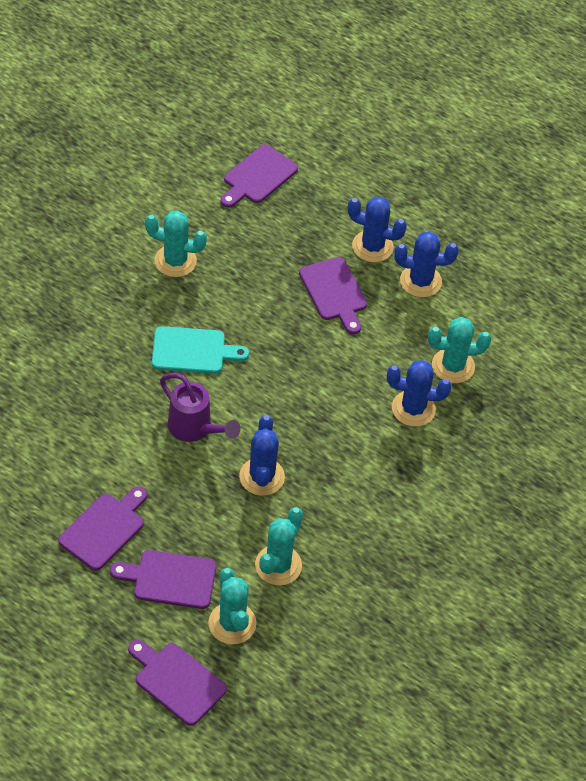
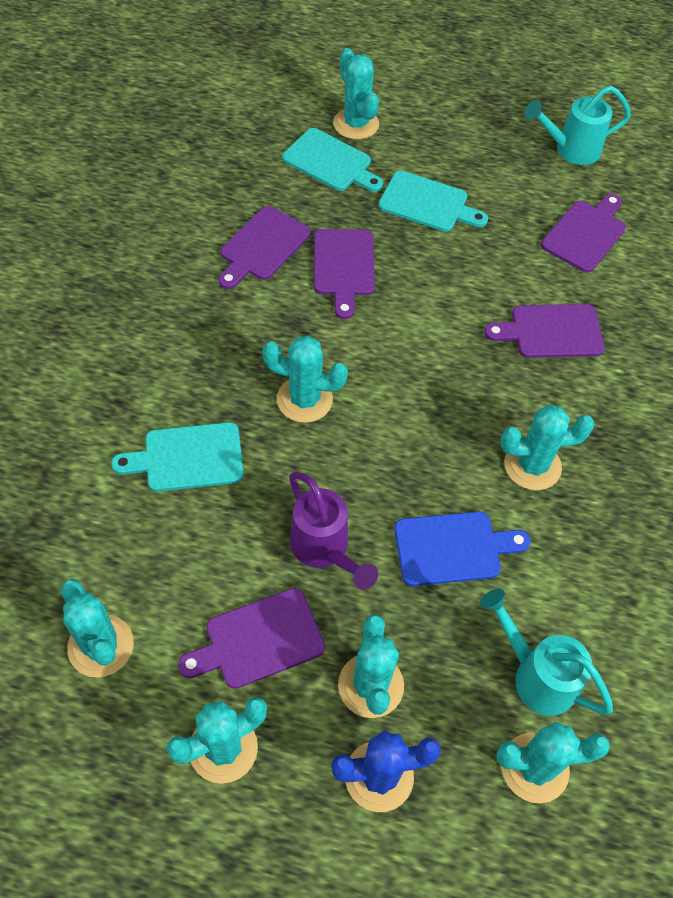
blue cactus: 4 -> 1
blue cutting board: 0 -> 1
turquoise cactus: 4 -> 7
turquoise cutting board: 1 -> 3
turquoise watering can: 0 -> 2

